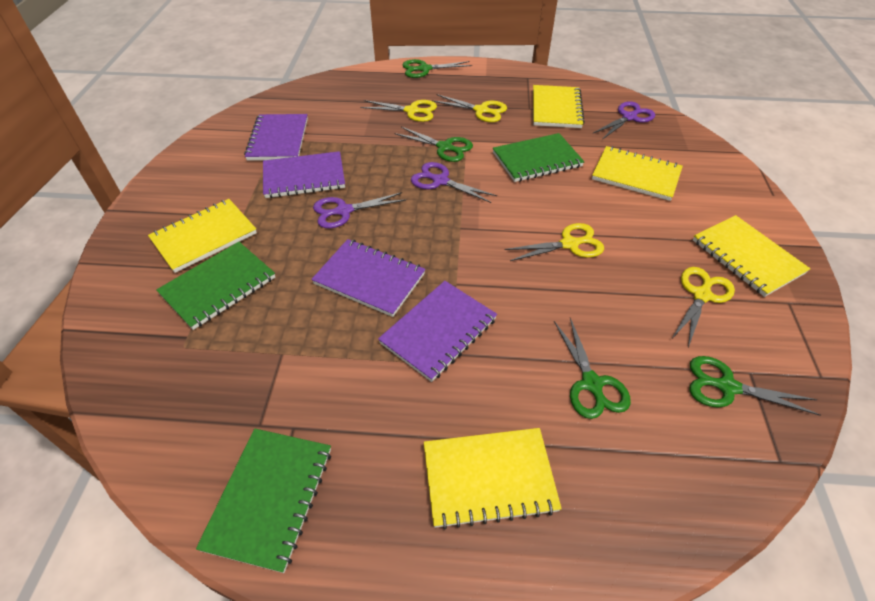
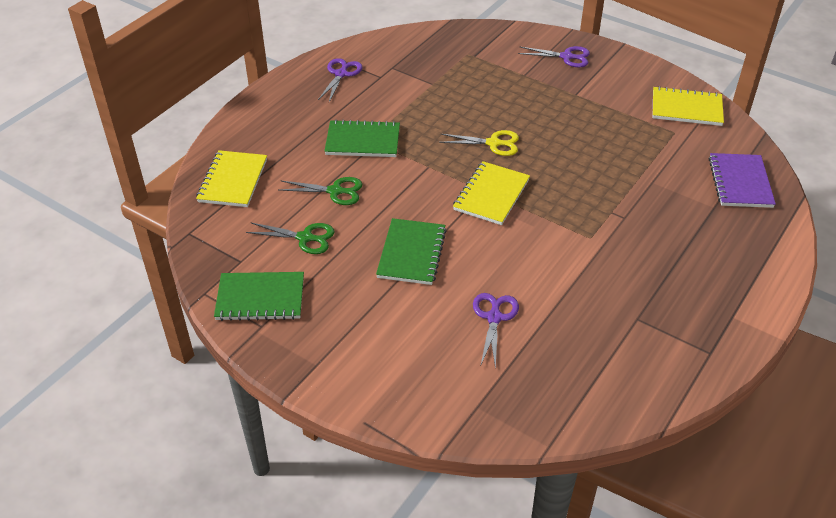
green scissors: 4 -> 2
purple notebook: 4 -> 1
yellow notebook: 5 -> 3
yellow scissors: 4 -> 1

